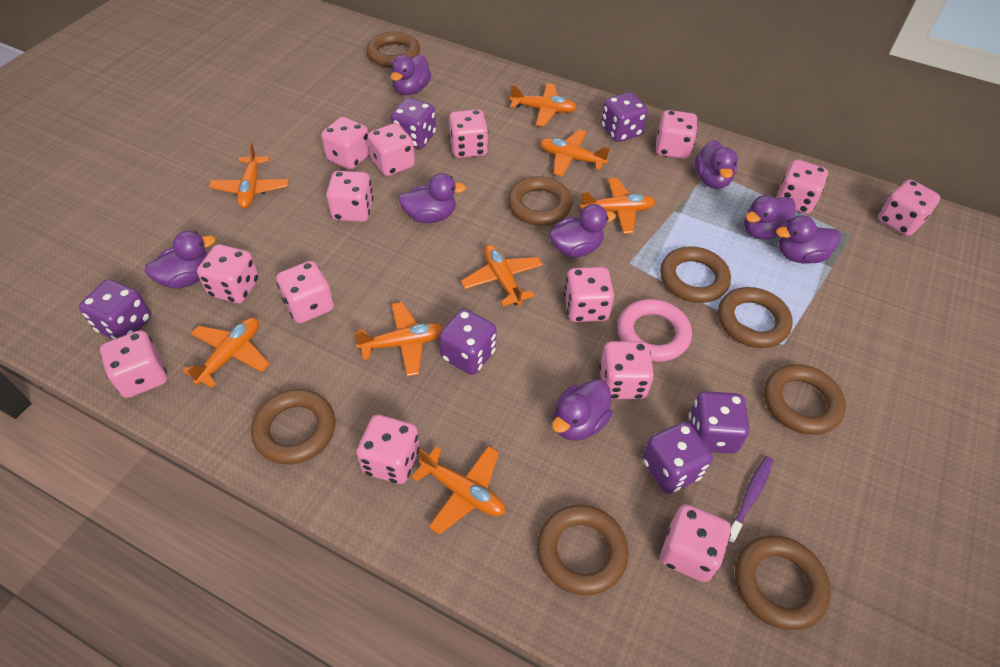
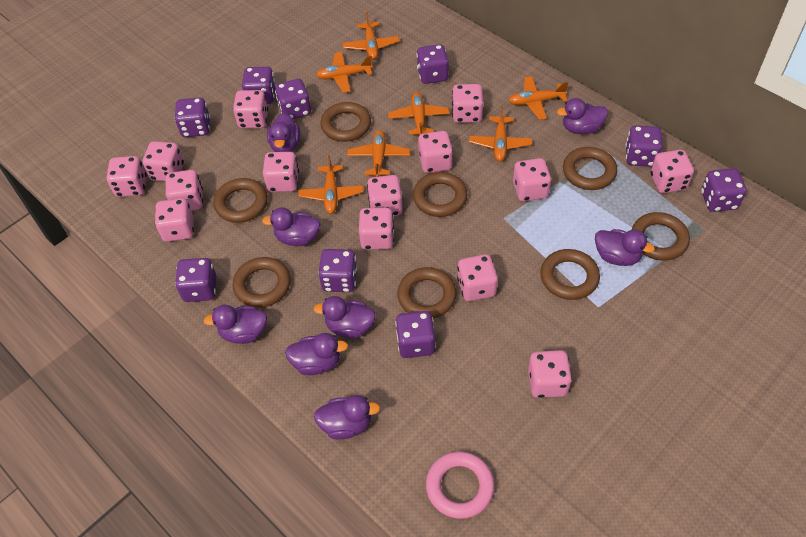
orange plane: 8 -> 7
purple dice: 6 -> 9
purple toothbrush: 1 -> 0

